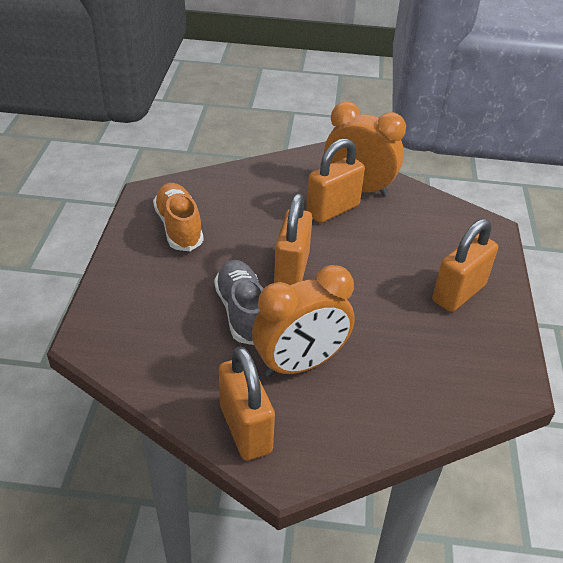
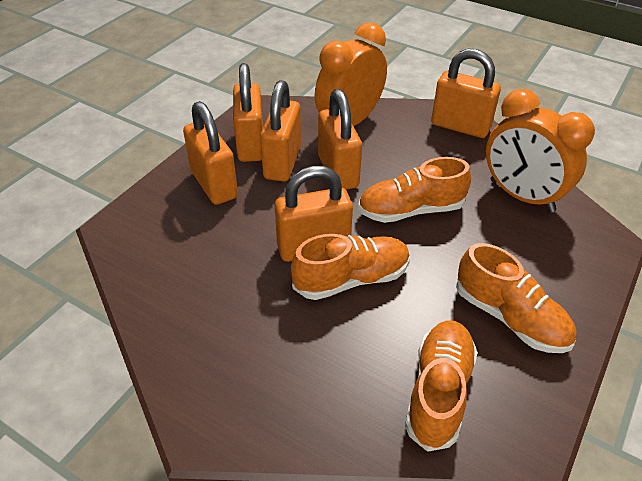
grey shoe: 1 -> 0
orange padlock: 4 -> 6
orange shoe: 1 -> 4

